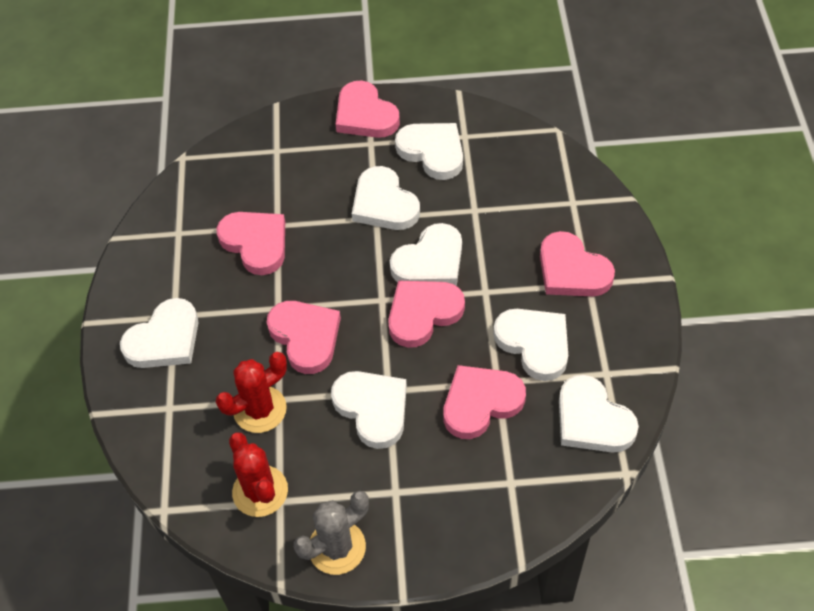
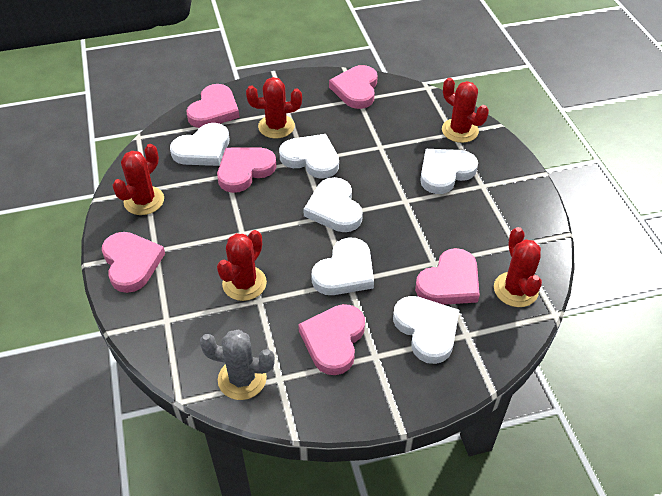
red cactus: 2 -> 5
white heart: 7 -> 6

